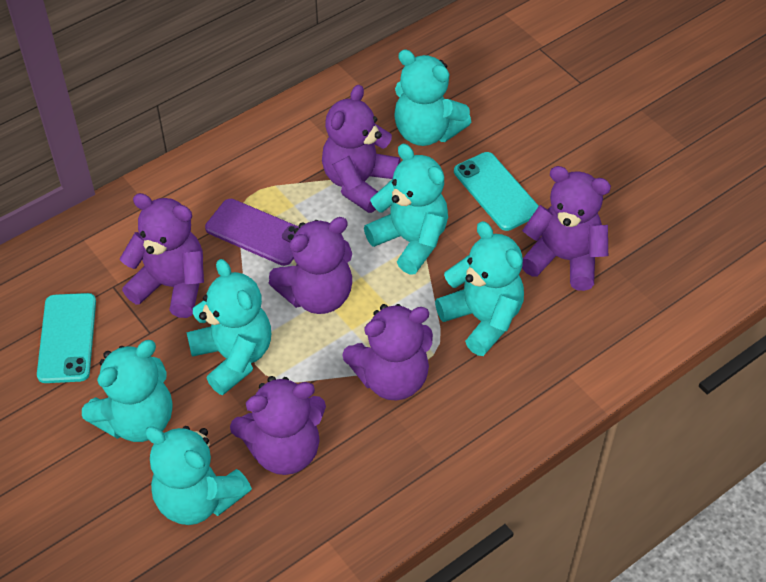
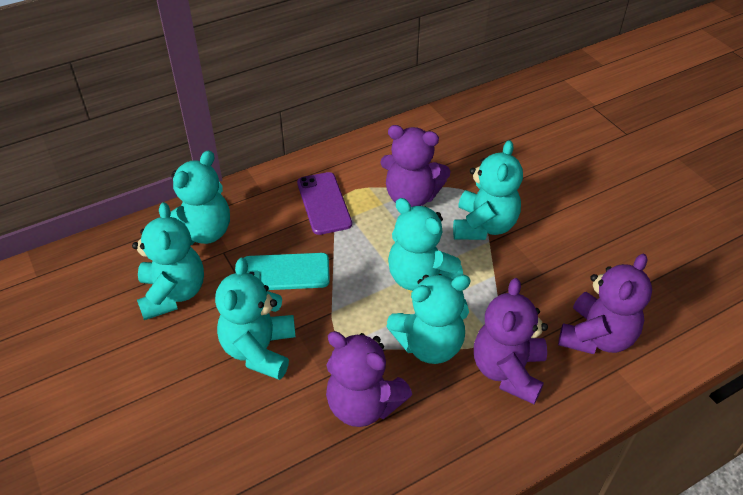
purple teddy bear: 6 -> 4
turquoise phone: 2 -> 1

